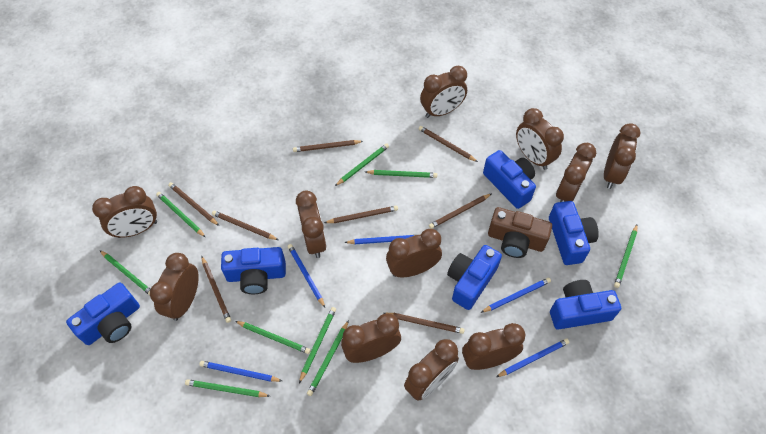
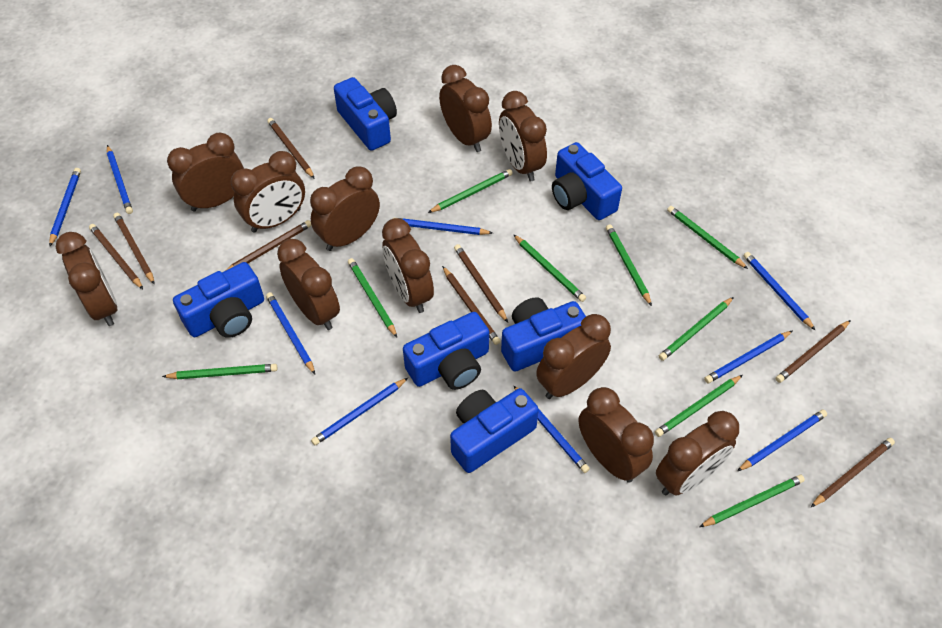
blue pencil: 5 -> 9
brown camera: 1 -> 0

